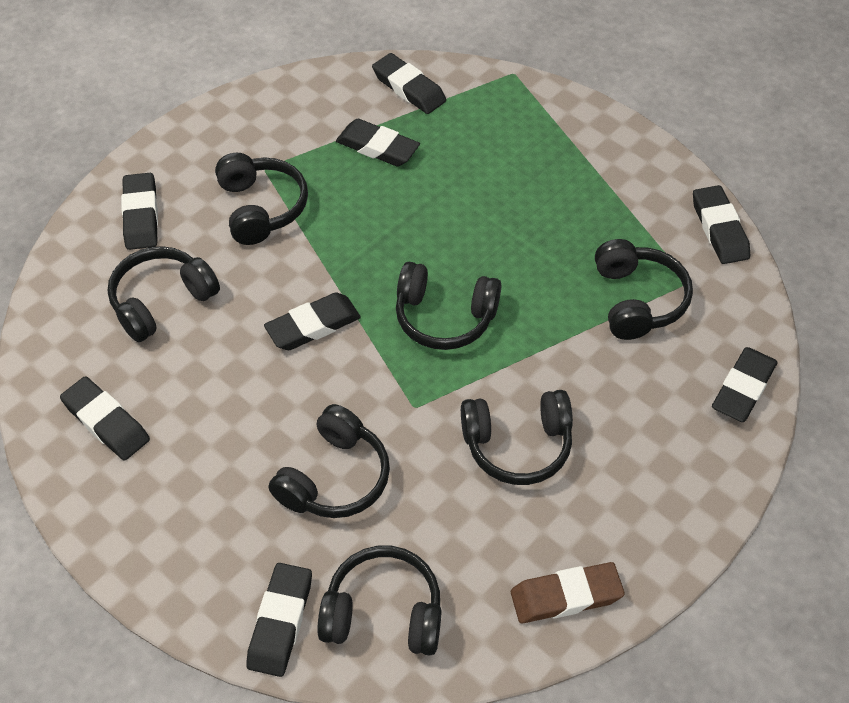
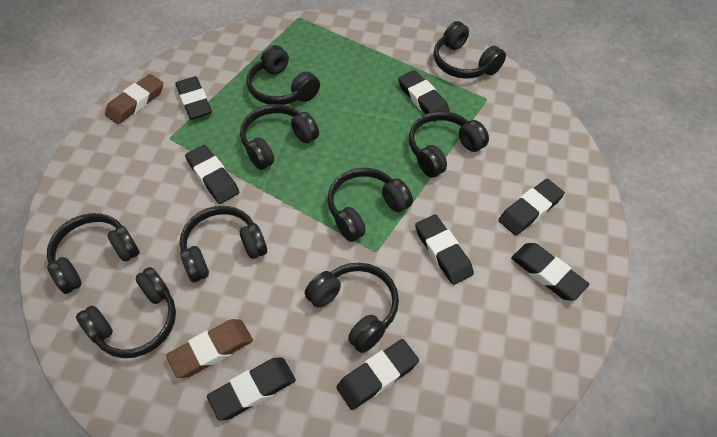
black headphones: 7 -> 9
brown eraser: 1 -> 2

